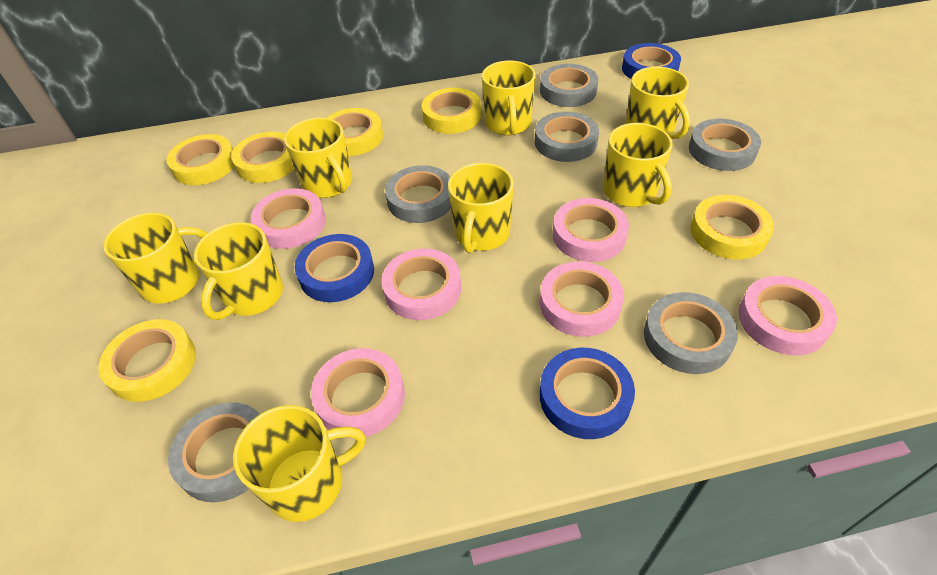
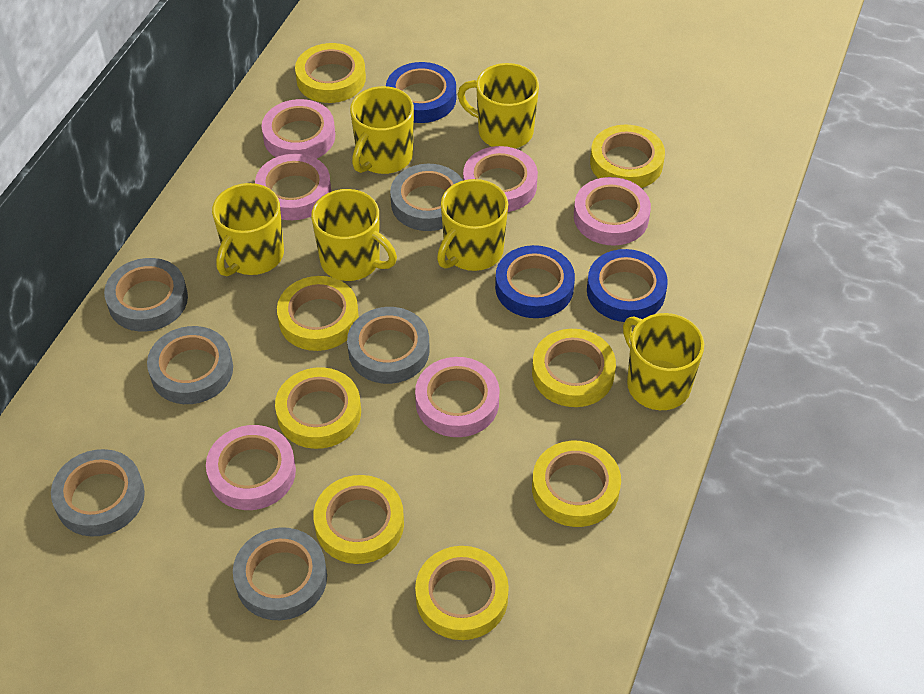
yellow mug: 8 -> 6
yellow tape: 6 -> 8

